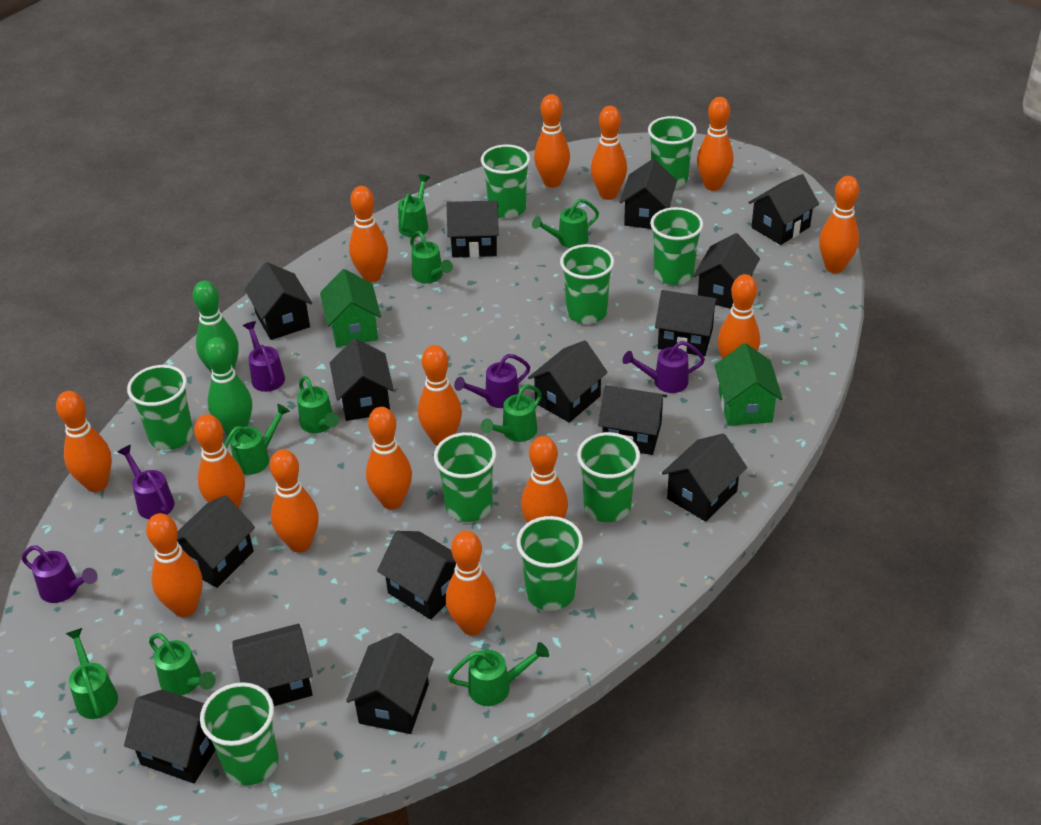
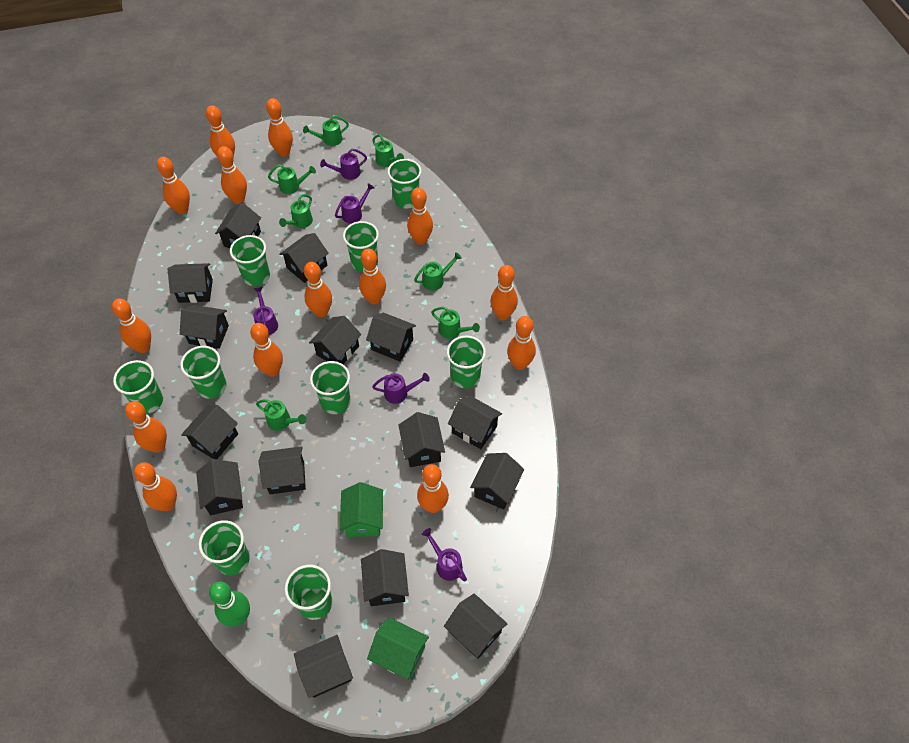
green bowling pin: 2 -> 1
green watering can: 9 -> 7

